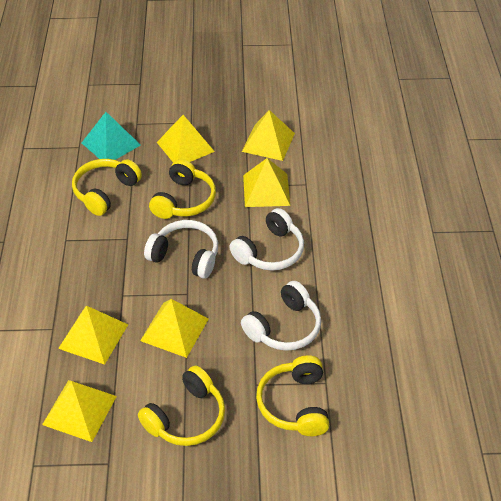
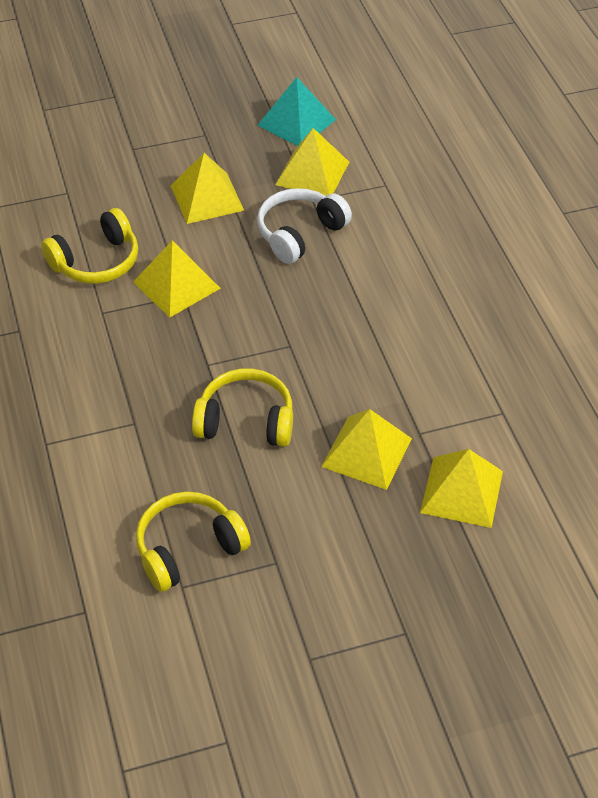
white headphones: 3 -> 1
yellow headphones: 4 -> 3
yellow pyramid: 6 -> 5

